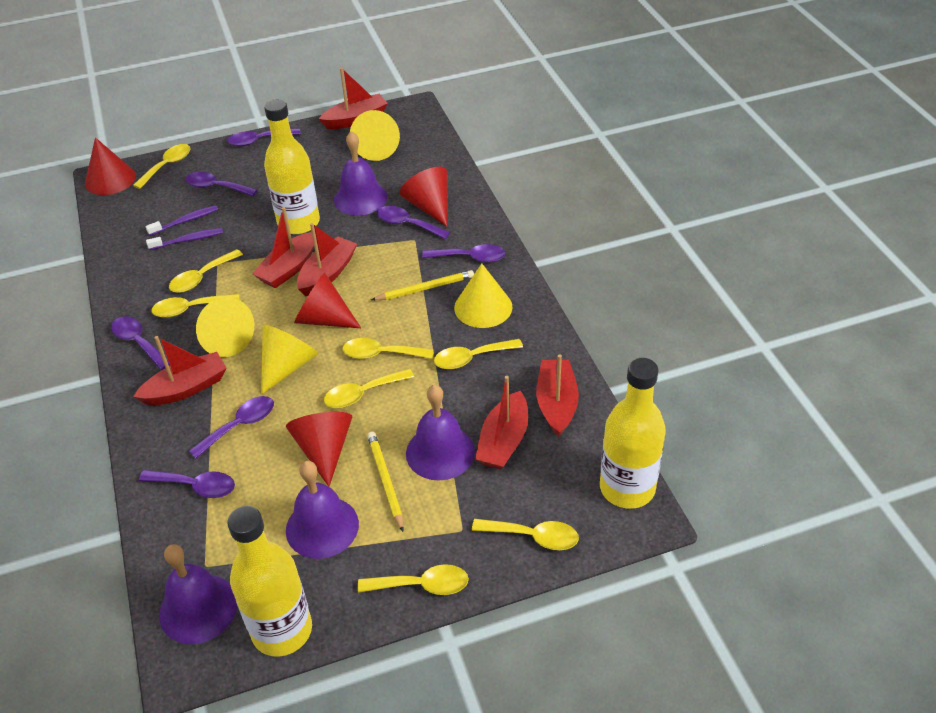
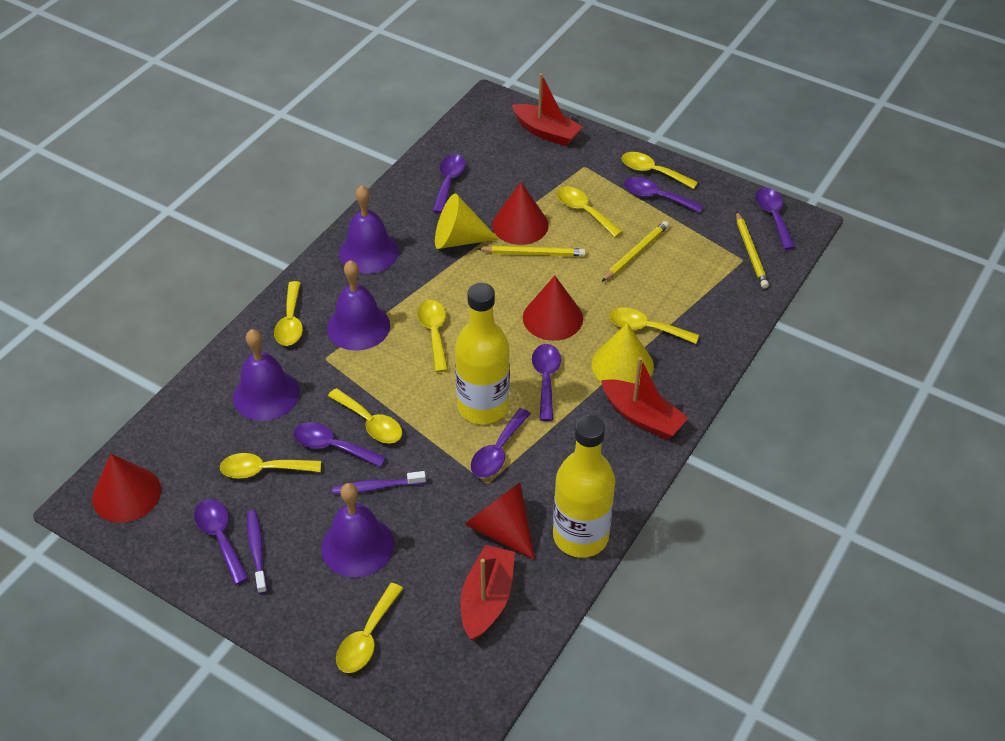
red boat: 6 -> 3
yellow bottle: 3 -> 2
yellow cone: 4 -> 2
yellow pencil: 2 -> 3

